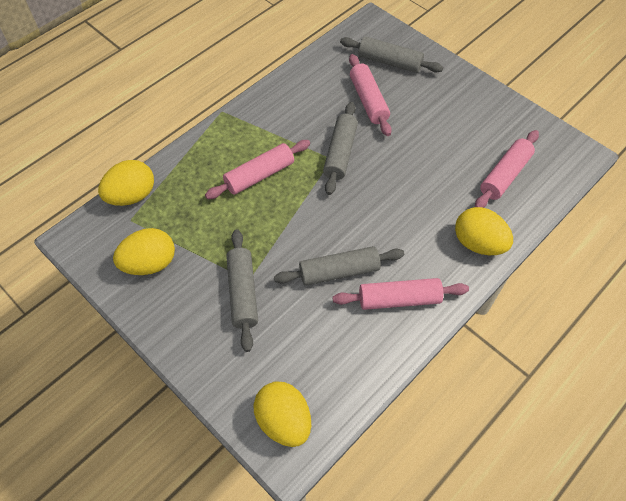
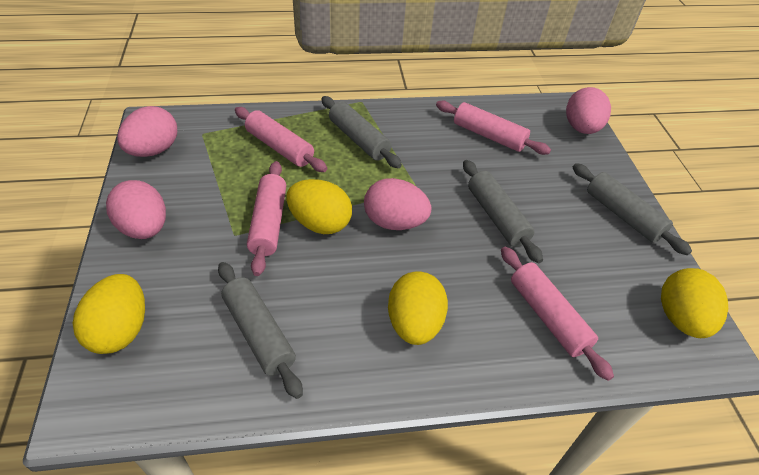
pink egg: 0 -> 4

